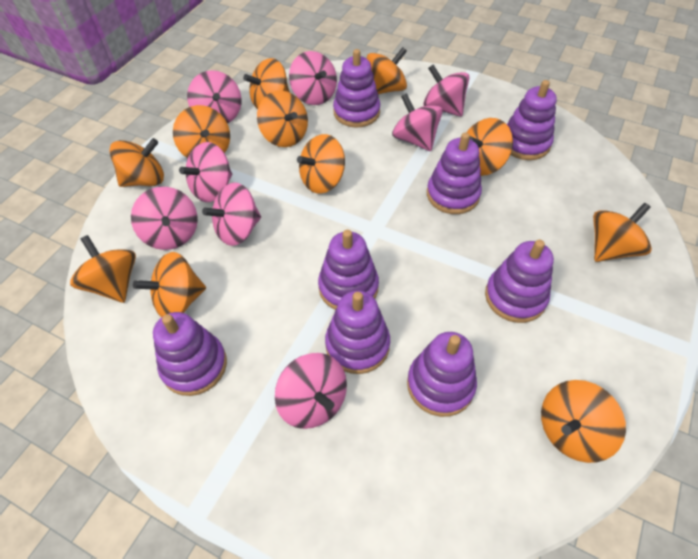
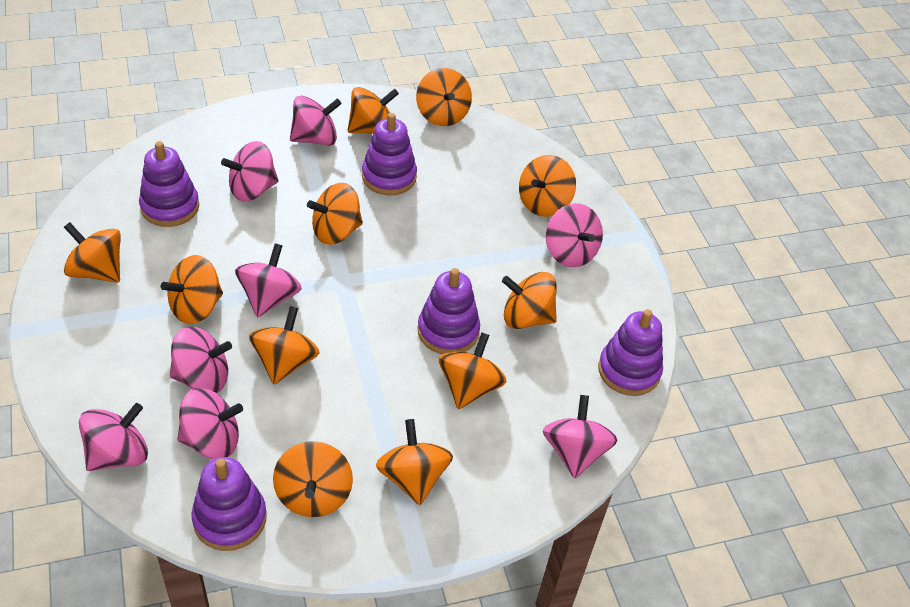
purple stacking toy: 8 -> 5

